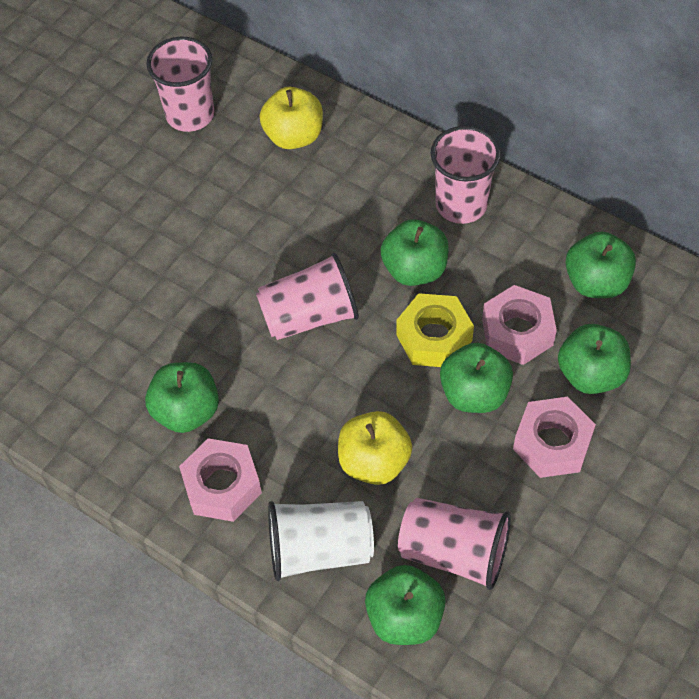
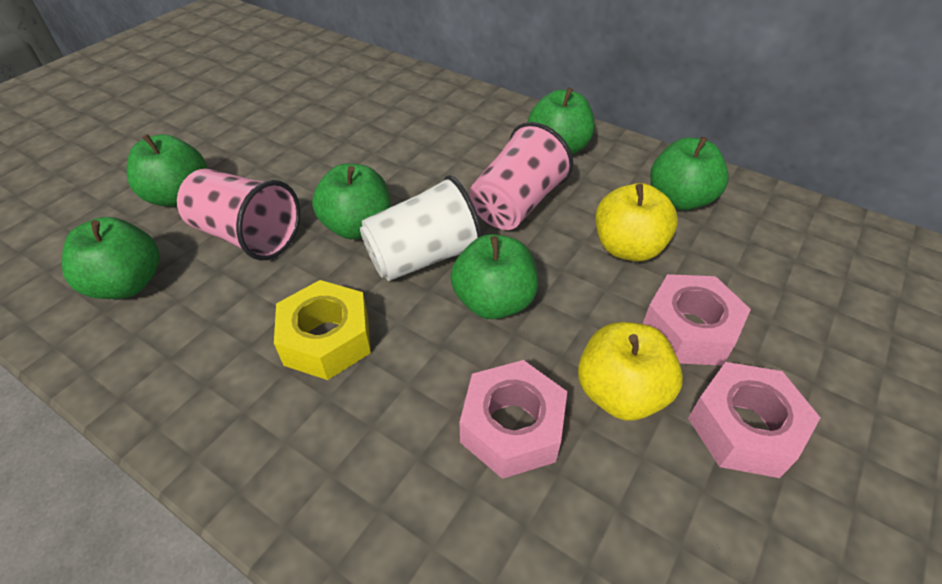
pink cup: 4 -> 2

